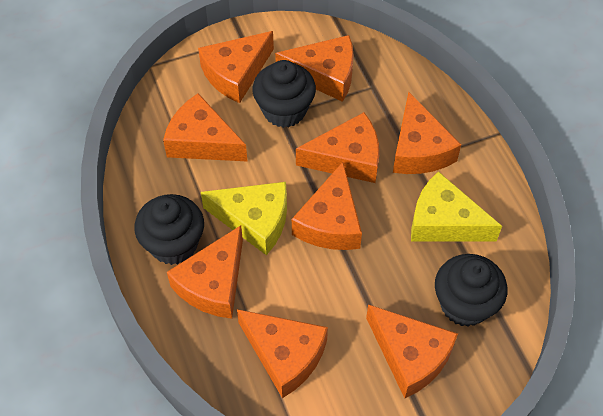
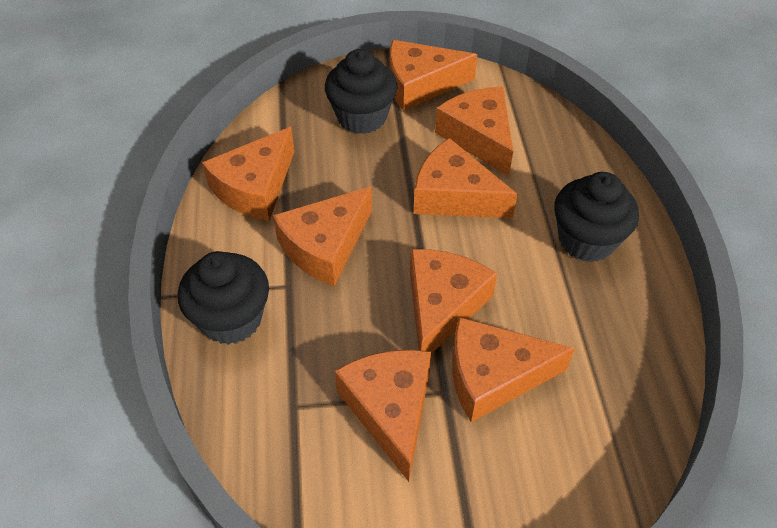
orange cheese: 9 -> 8
yellow cheese: 2 -> 0

